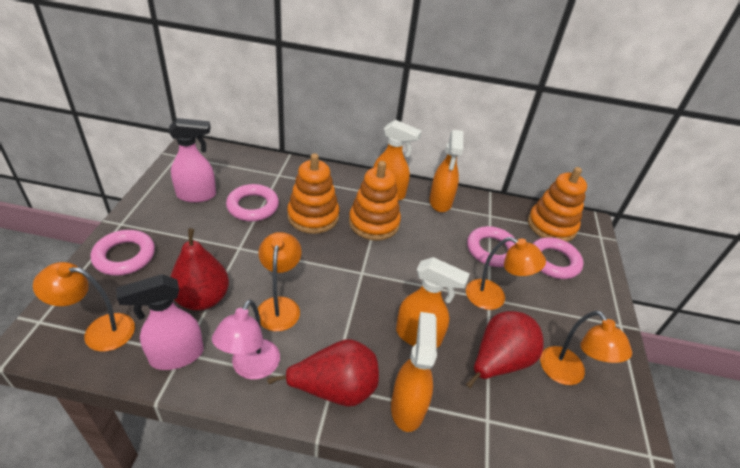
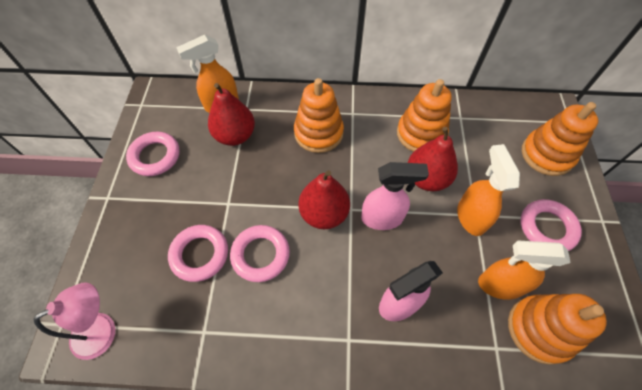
orange lamp: 4 -> 0
orange spray bottle: 4 -> 3
orange stacking toy: 3 -> 4

